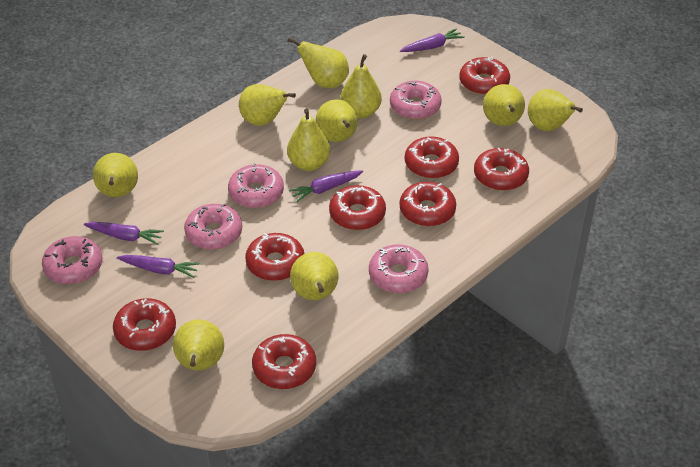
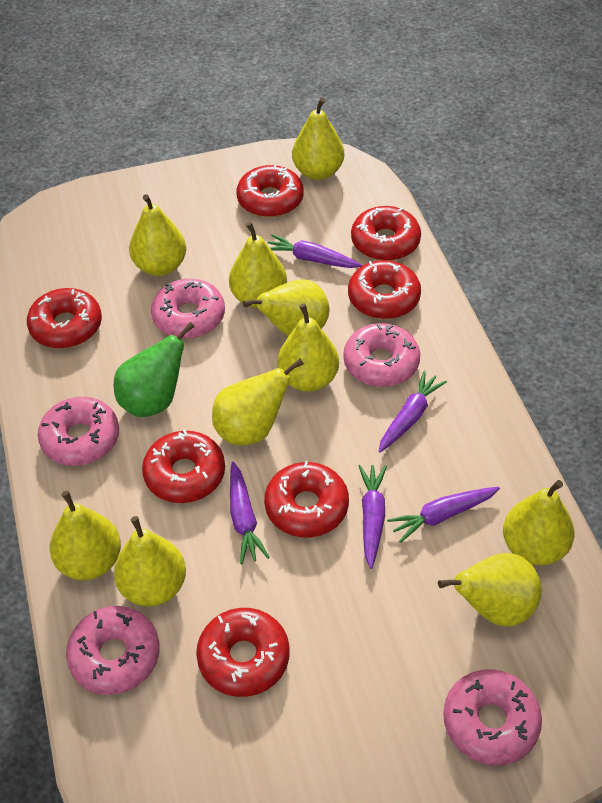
green pear: 0 -> 1
purple carrot: 4 -> 5
red donut: 8 -> 7

